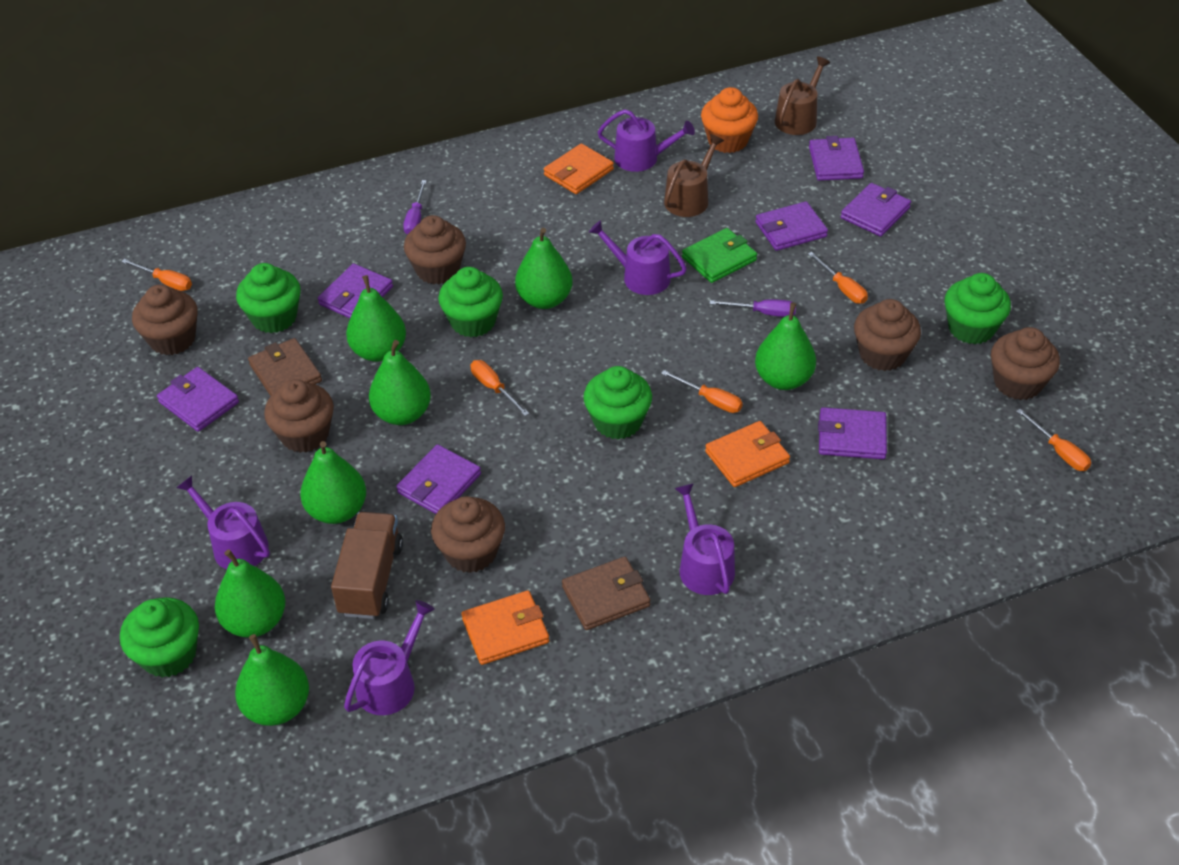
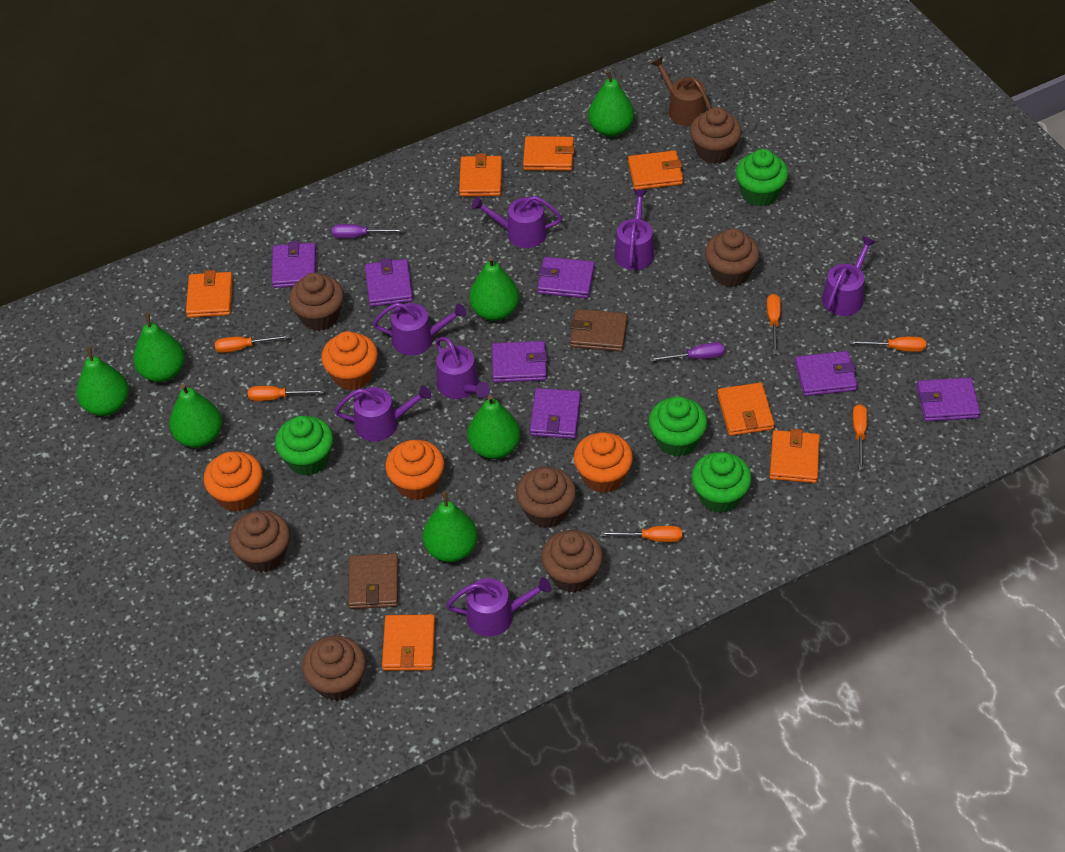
brown cupcake: 6 -> 7
brown truck: 1 -> 0
brown watering can: 2 -> 1
green cupcake: 5 -> 4
green wallet: 1 -> 0
orange cupcake: 1 -> 4
orange screwdriver: 5 -> 6
orange wallet: 3 -> 7
purple watering can: 5 -> 7

